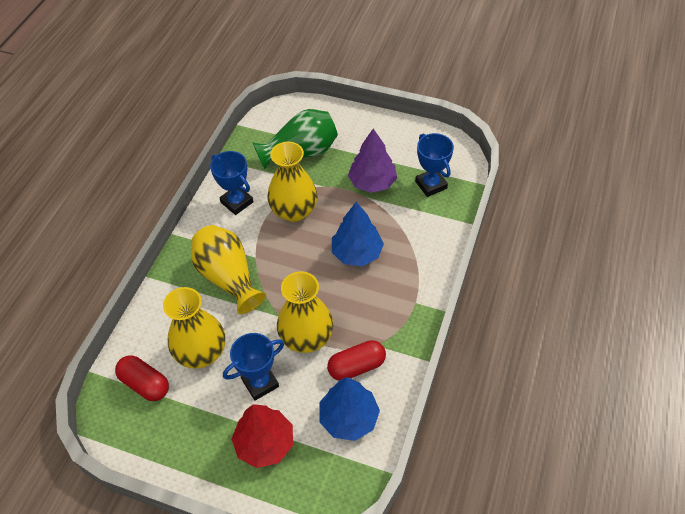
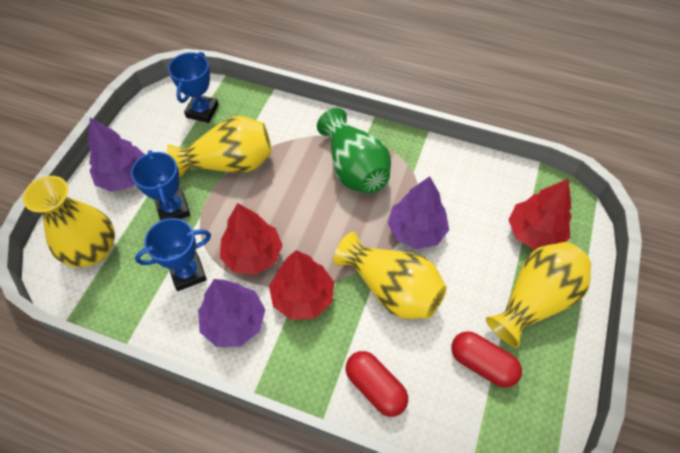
blue tree: 2 -> 0
purple tree: 1 -> 3
red tree: 1 -> 3

